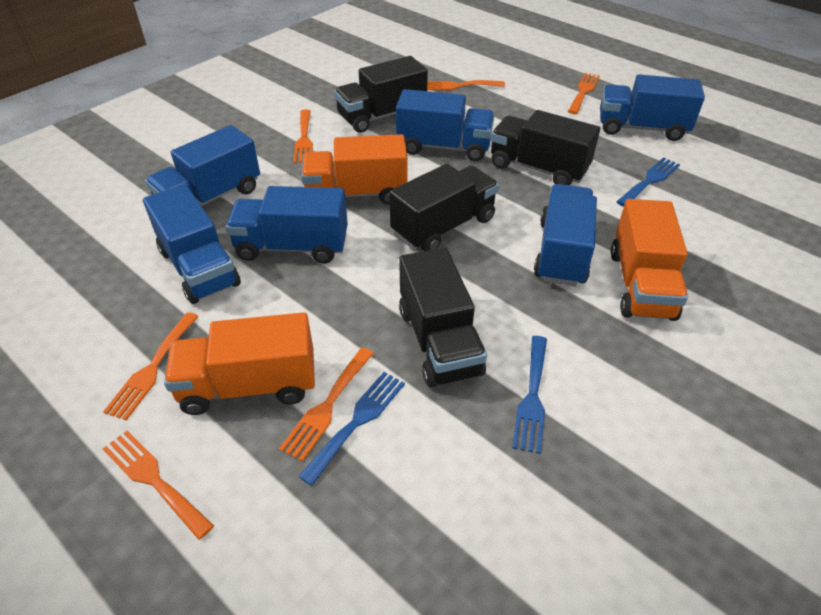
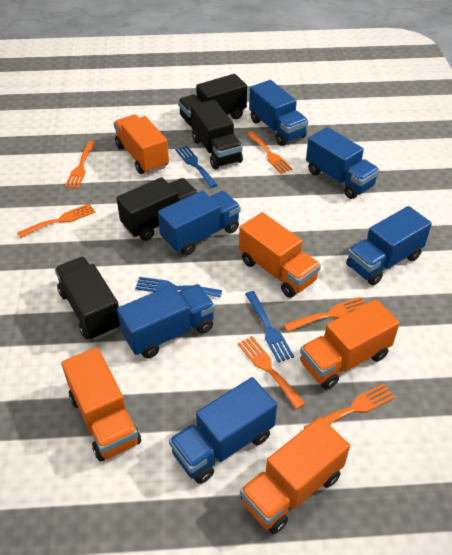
orange truck: 3 -> 5

